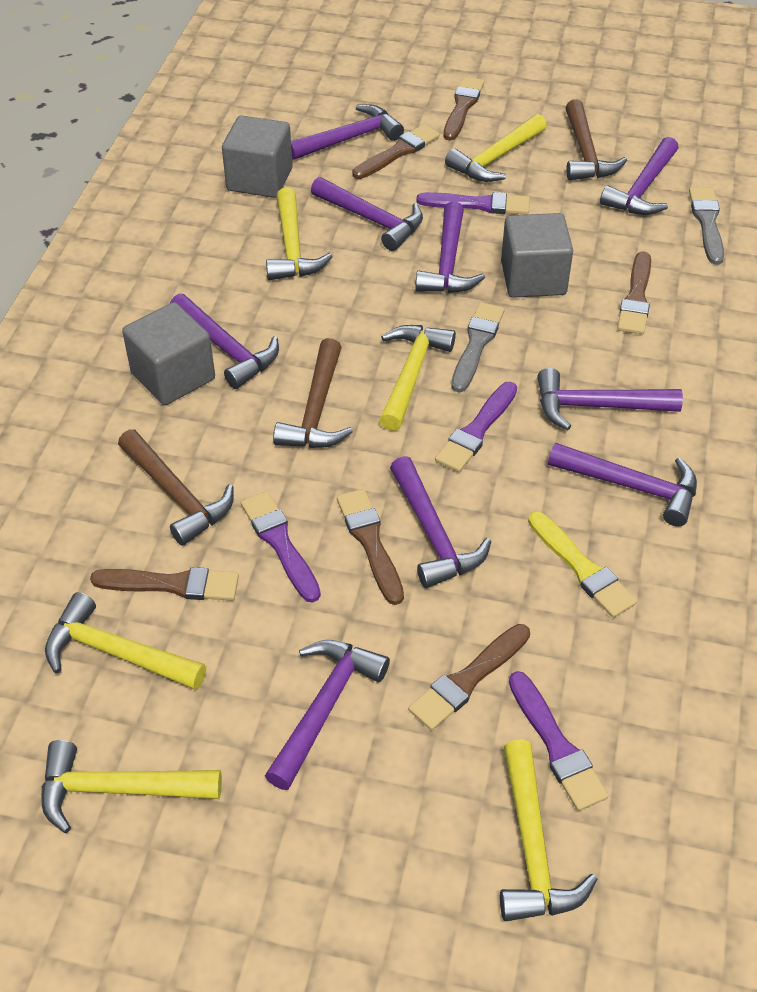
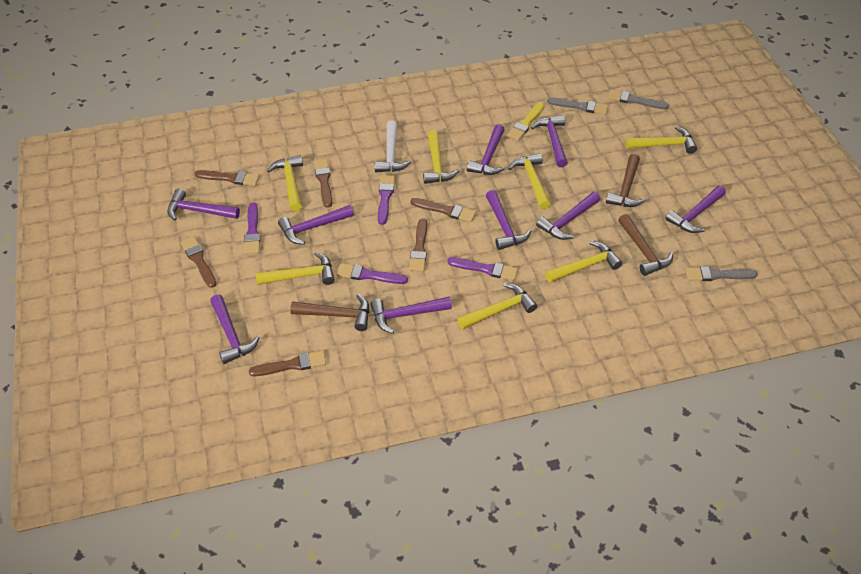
grey brush: 2 -> 3
grey cube: 3 -> 0
white hammer: 0 -> 1
yellow hammer: 6 -> 7

